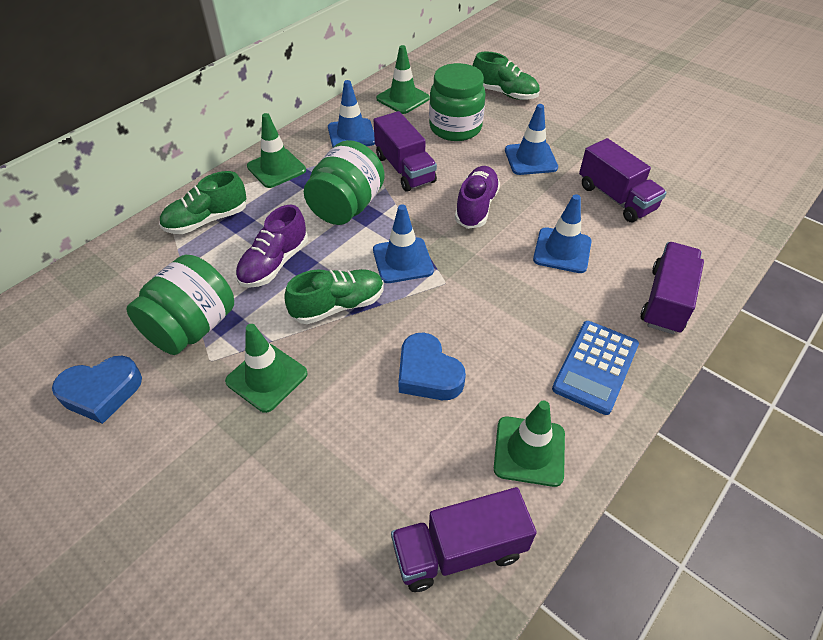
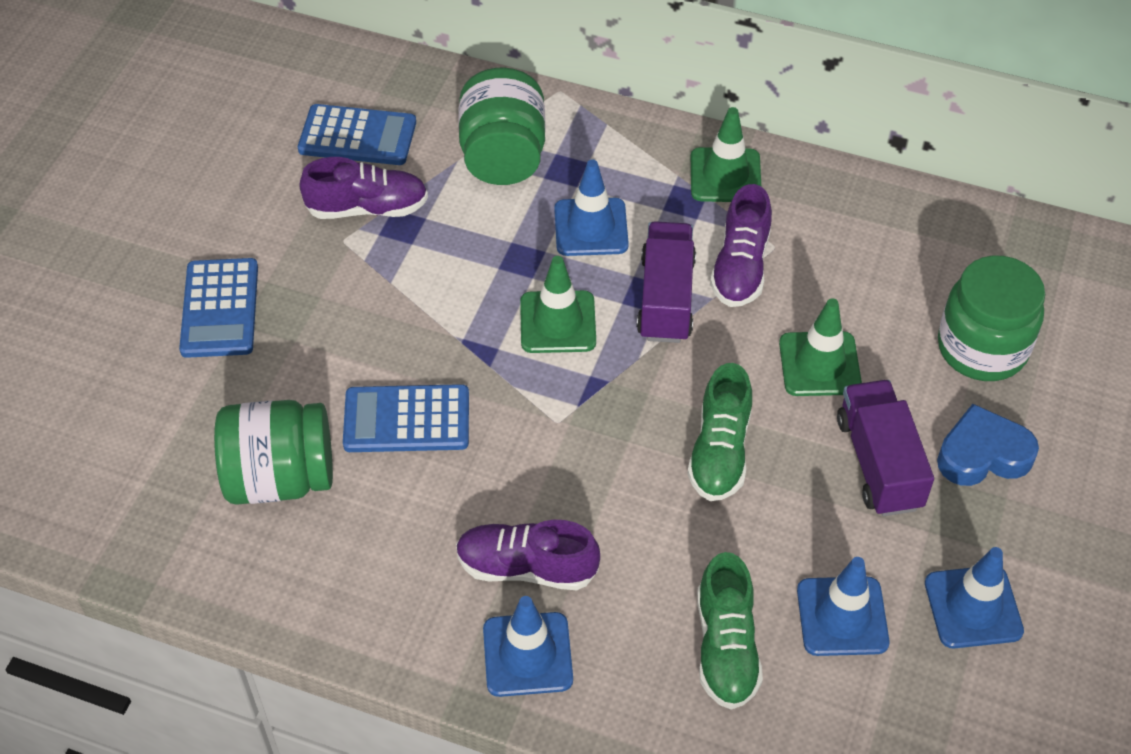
blue calculator: 1 -> 3
blue heart: 2 -> 1
green shoe: 3 -> 2
green traffic cone: 4 -> 3
purple shoe: 2 -> 3
purple truck: 4 -> 2

